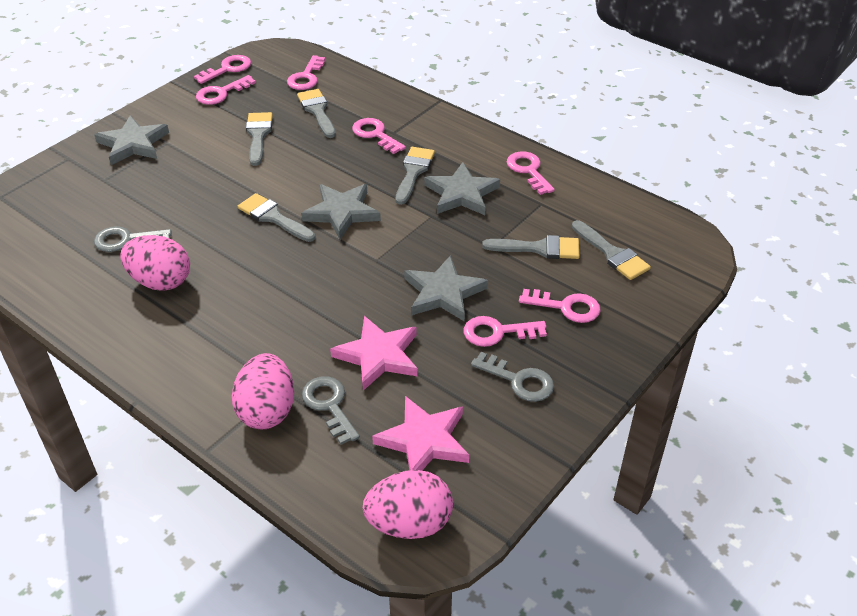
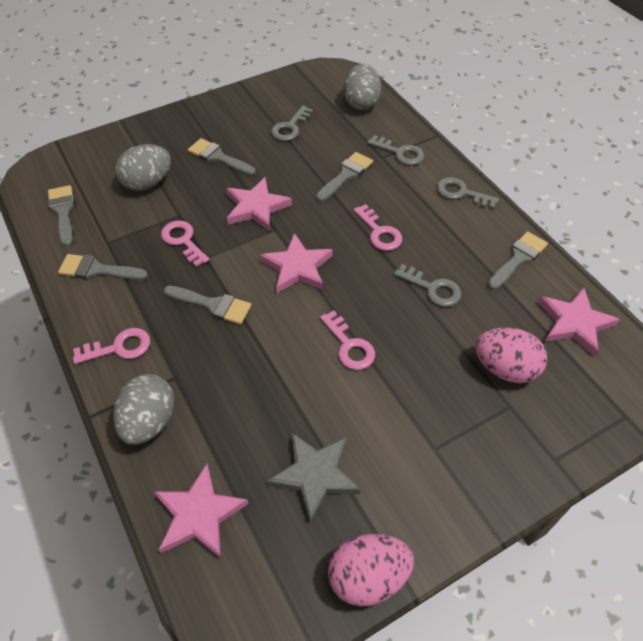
grey egg: 0 -> 3
grey key: 3 -> 4
grey star: 4 -> 1
pink egg: 3 -> 2
pink key: 7 -> 4
pink star: 2 -> 4

